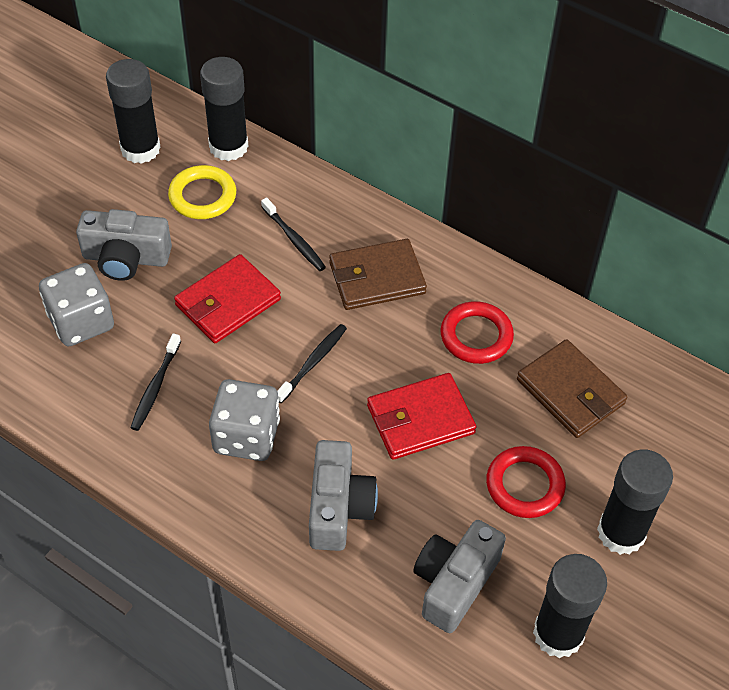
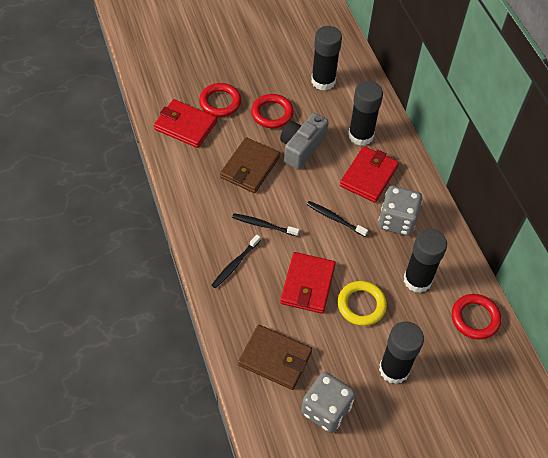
grey camera: 3 -> 1
red ring: 2 -> 3
red wallet: 2 -> 3

